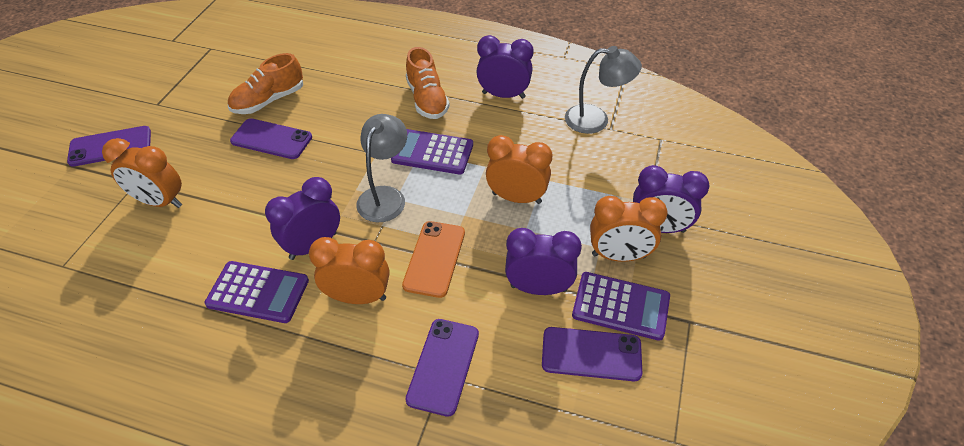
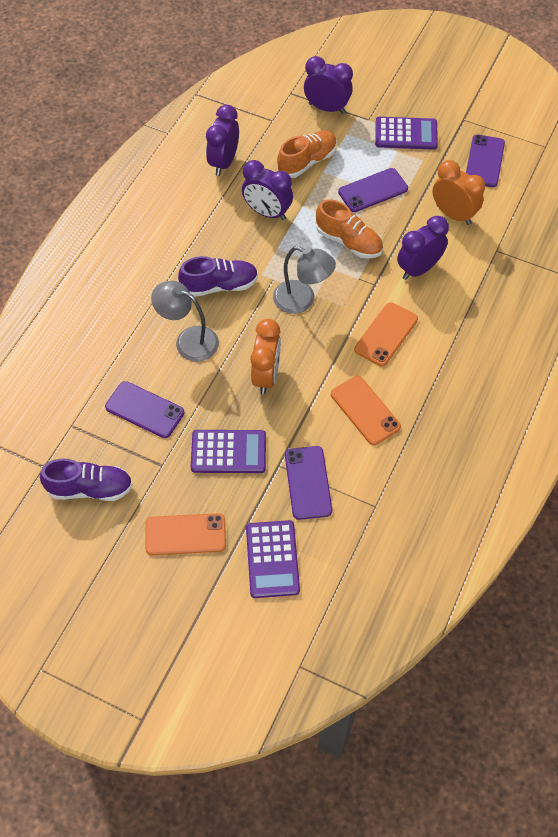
orange clock: 4 -> 2
orange phone: 1 -> 3
purple shoe: 0 -> 2

